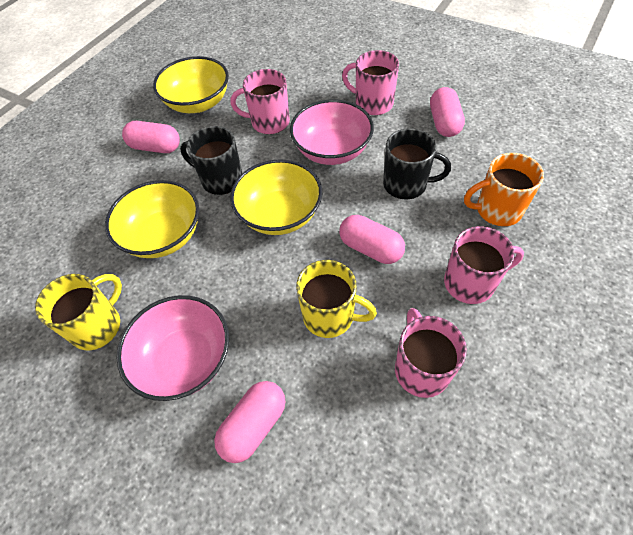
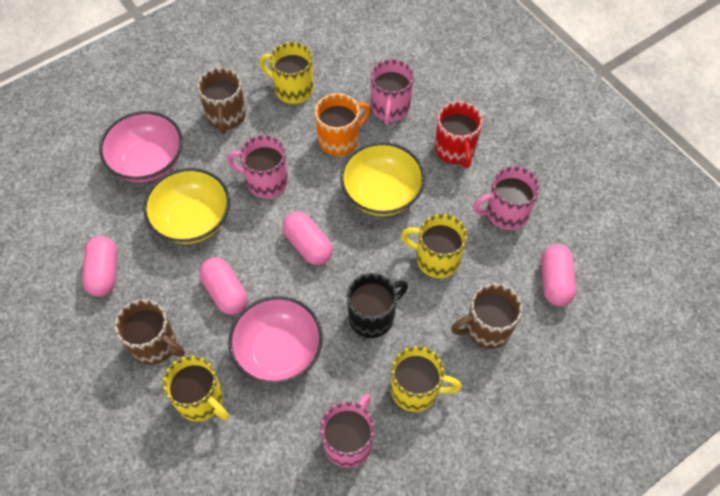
black mug: 2 -> 1
brown mug: 0 -> 3
red mug: 0 -> 1
yellow bowl: 3 -> 2
yellow mug: 2 -> 4

